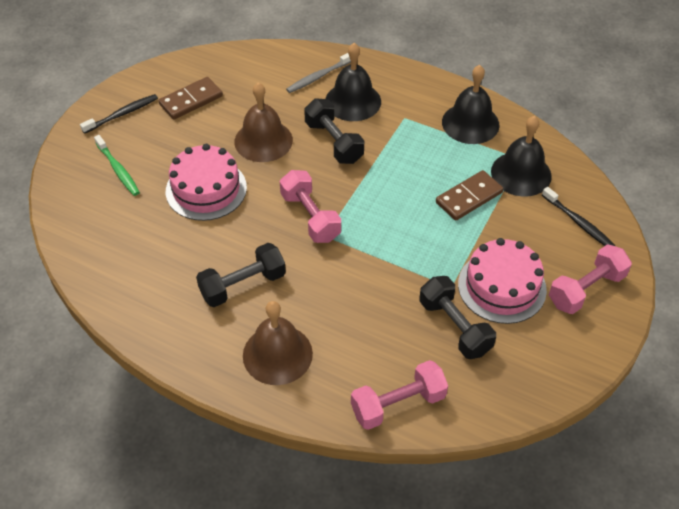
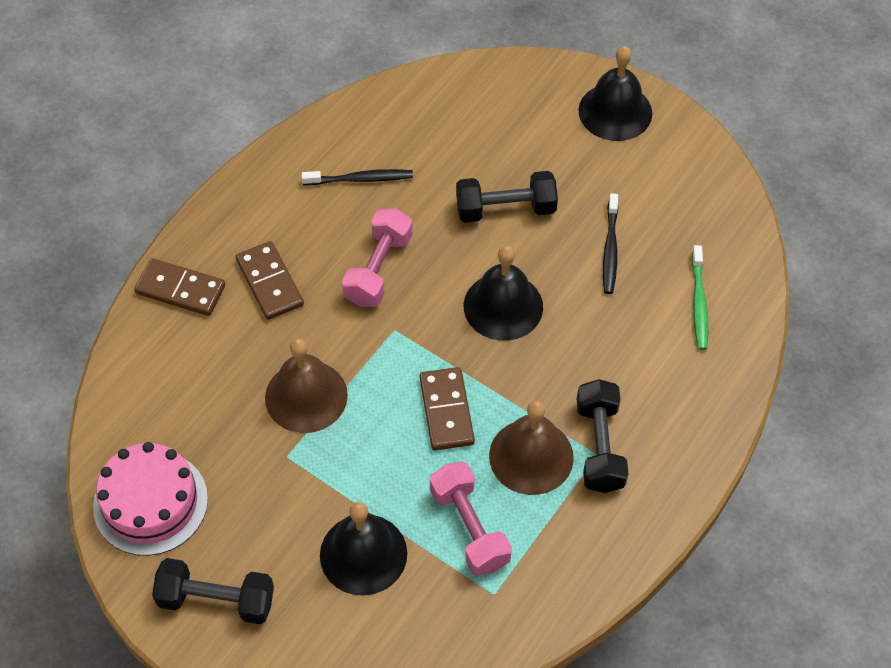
brown domino: 2 -> 3
grey toothbrush: 1 -> 0
pink cake: 2 -> 1
pink dumbbell: 3 -> 2

